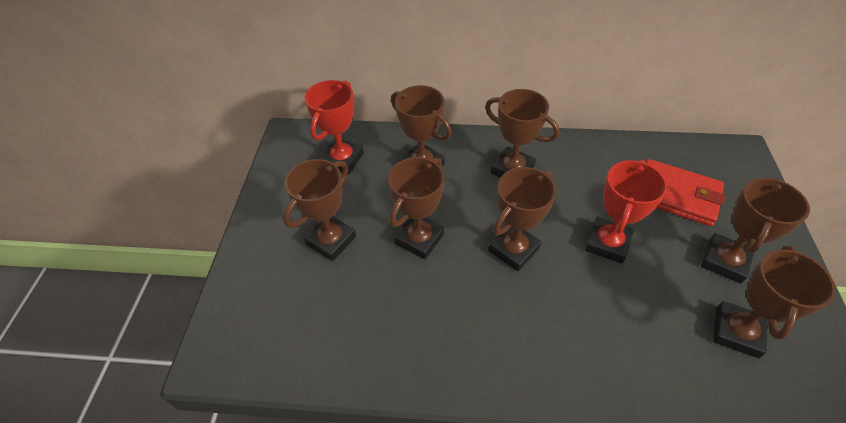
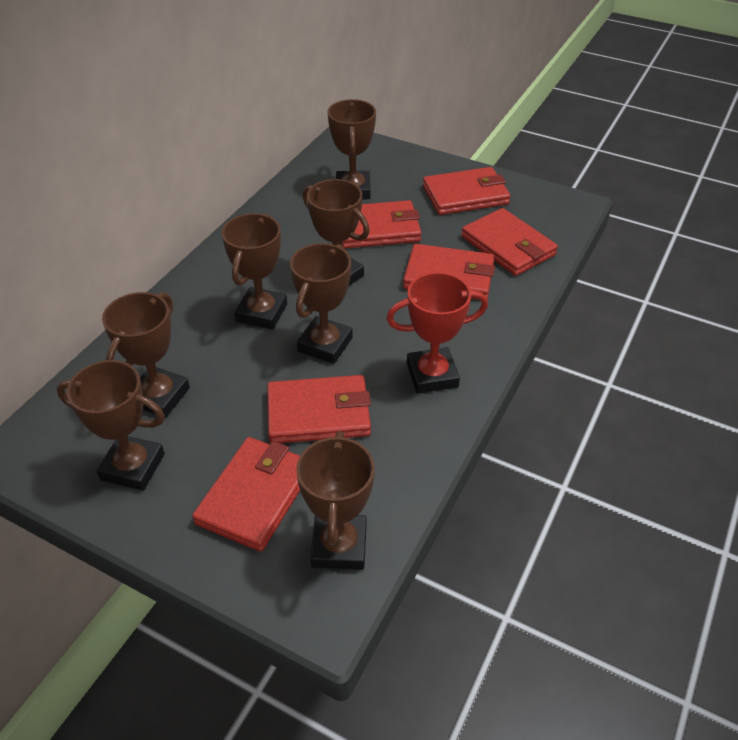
red trophy: 2 -> 1
red wallet: 1 -> 6

